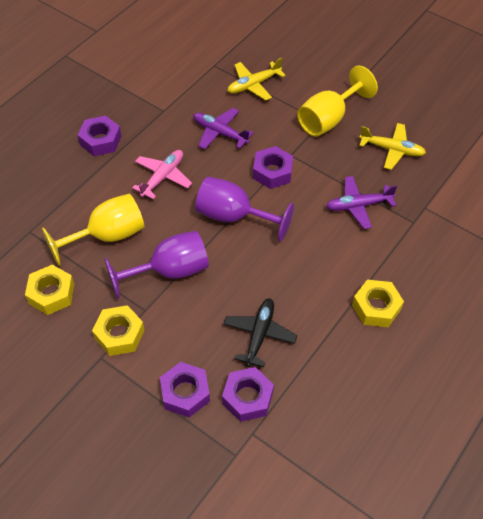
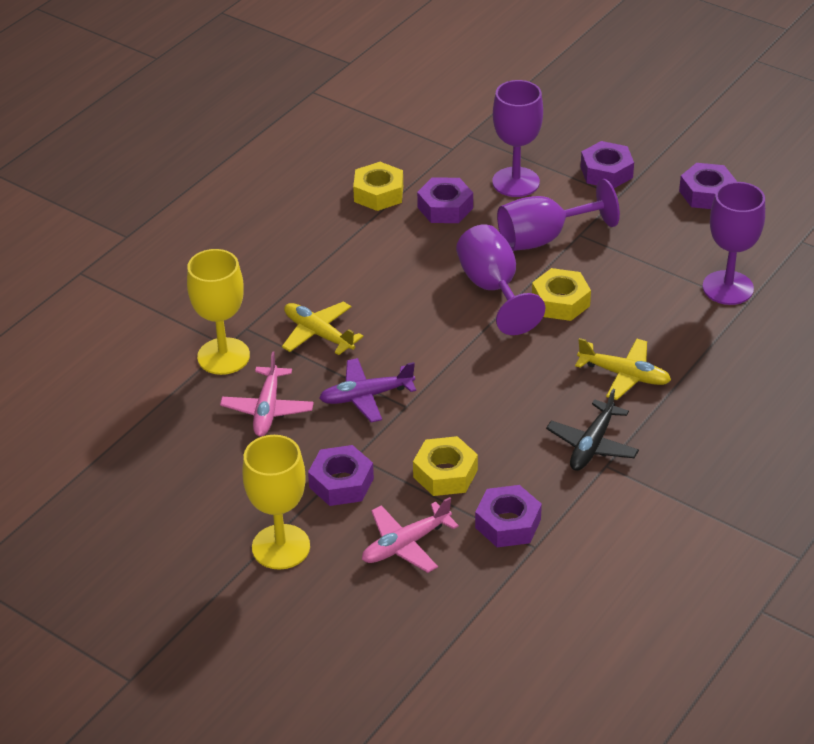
pink plane: 1 -> 2
purple goblet: 2 -> 4
purple nut: 4 -> 5
purple plane: 2 -> 1

